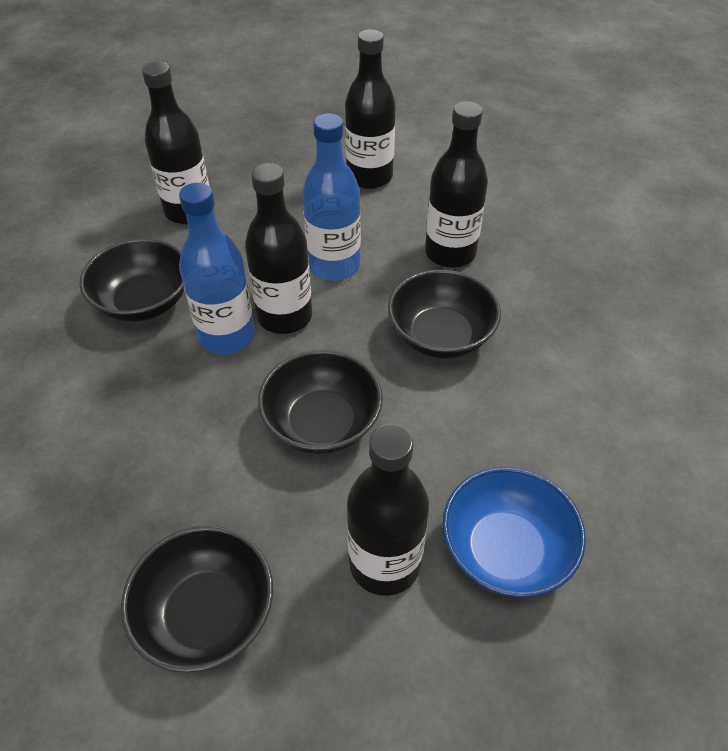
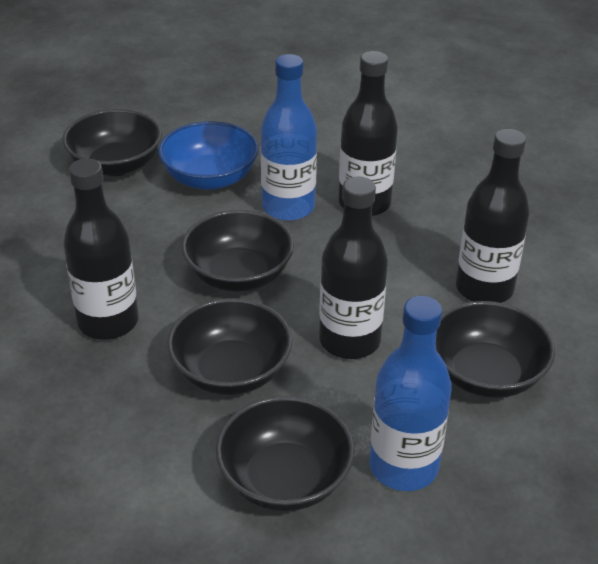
black bottle: 5 -> 4
black bowl: 4 -> 5

